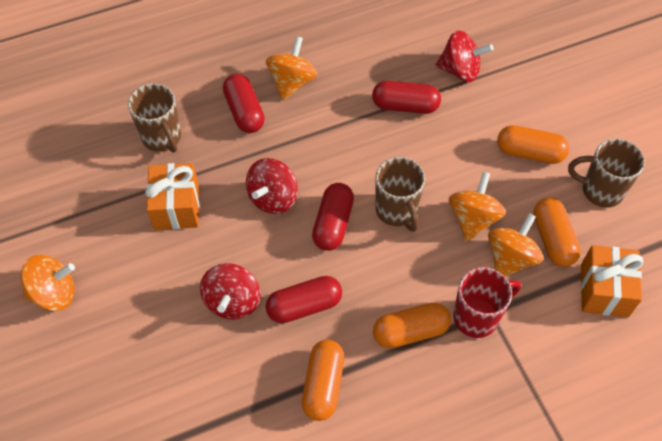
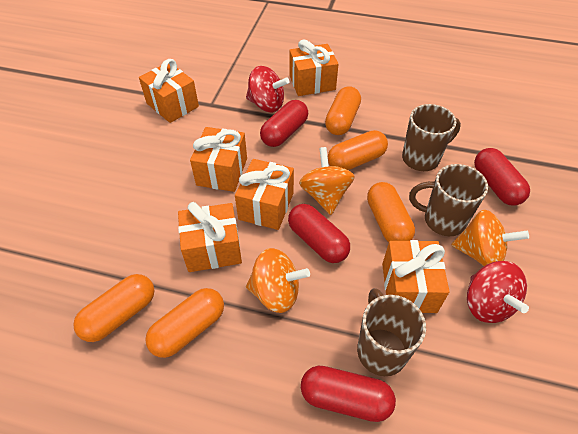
orange capsule: 4 -> 5
orange gift: 2 -> 6
orange spinning top: 4 -> 3
red mug: 1 -> 0
red spinning top: 3 -> 2

